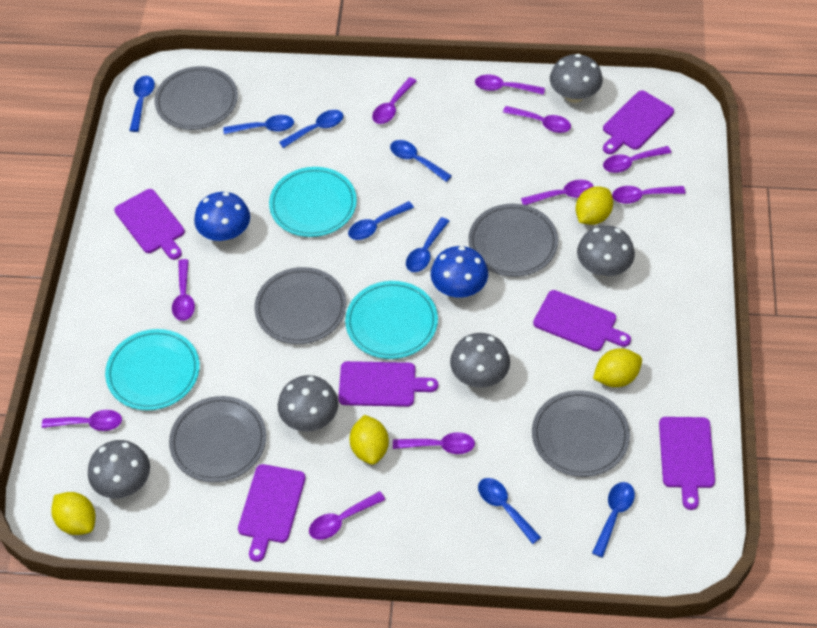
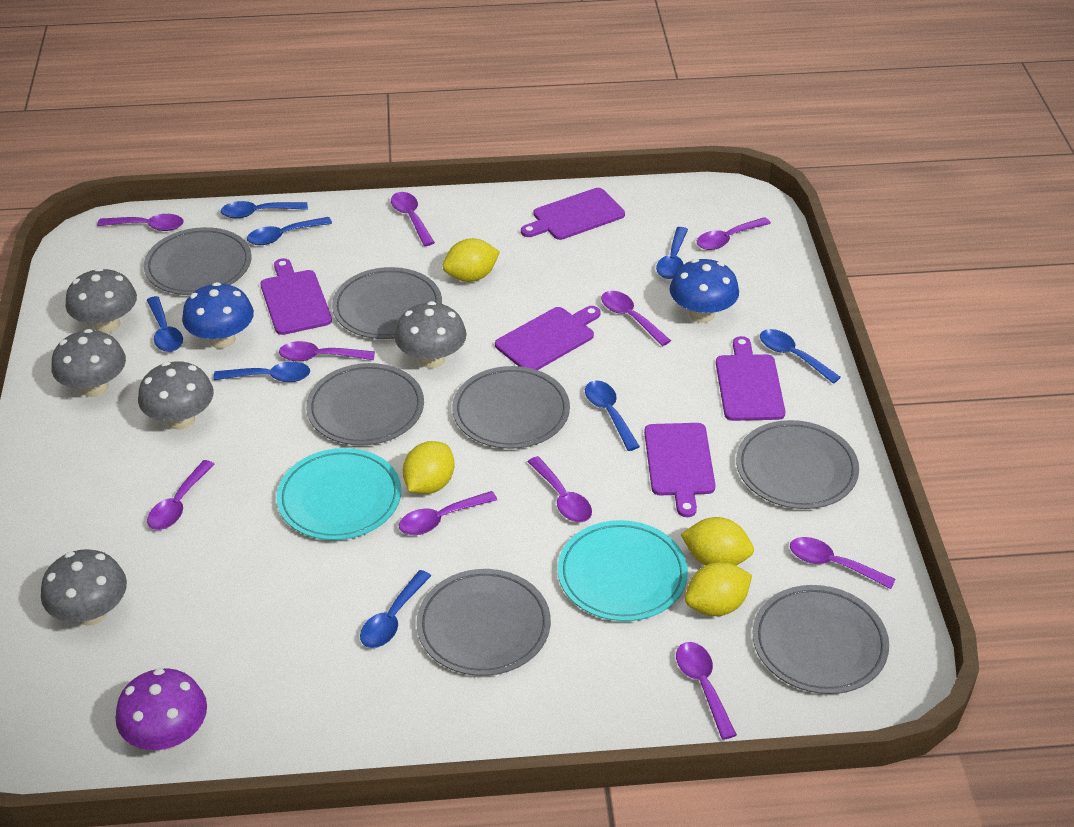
grey plate: 5 -> 7
purple cutting board: 6 -> 5
purple mushroom: 0 -> 1
turquoise plate: 3 -> 2

